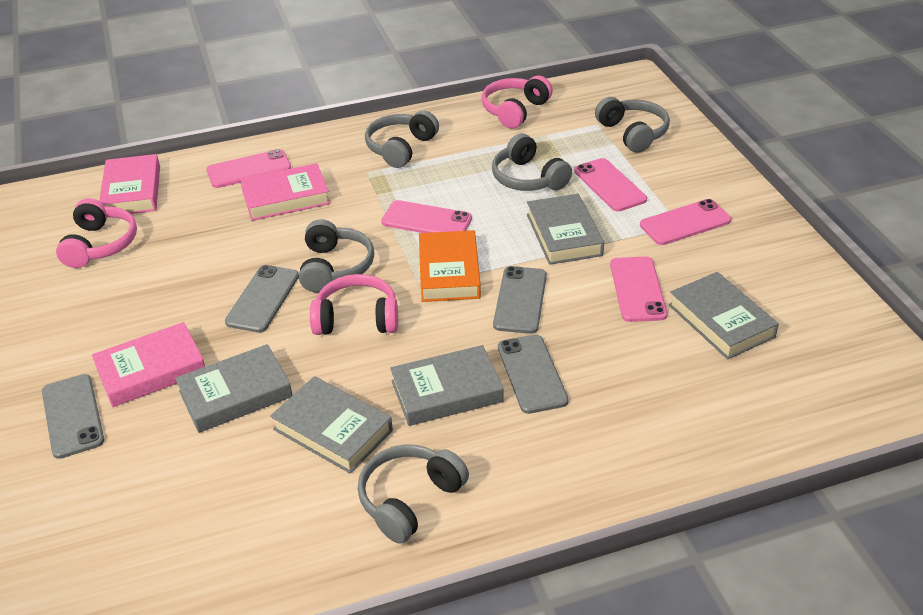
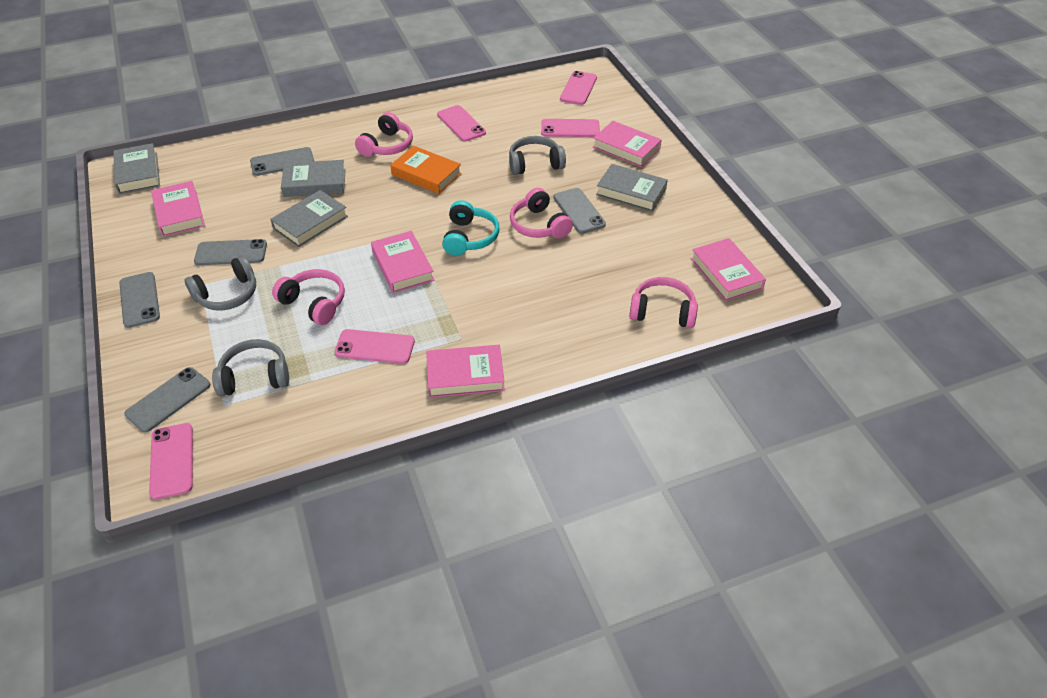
grey book: 5 -> 4
grey headphones: 5 -> 3
grey phone: 4 -> 5
pink book: 3 -> 5
pink headphones: 3 -> 4
turquoise headphones: 0 -> 1

